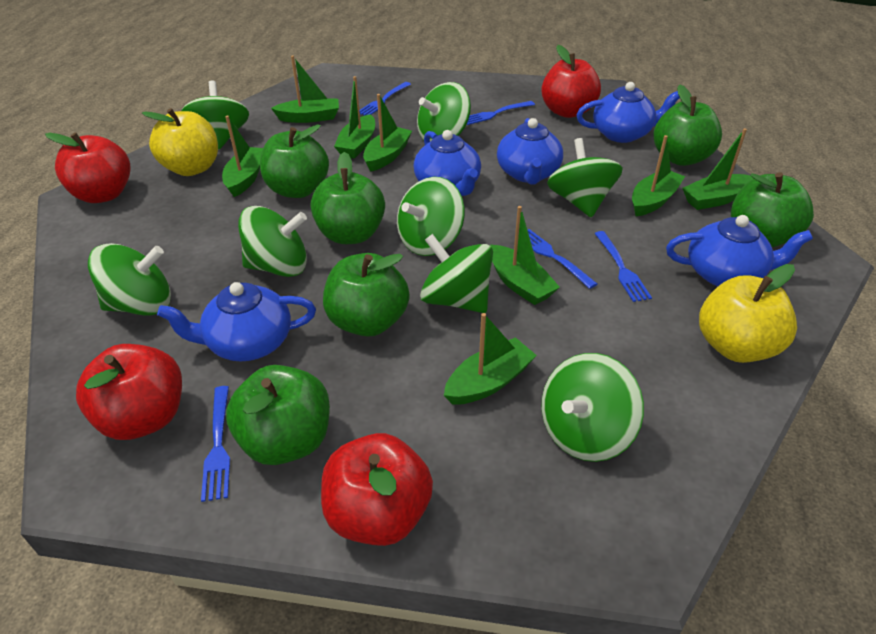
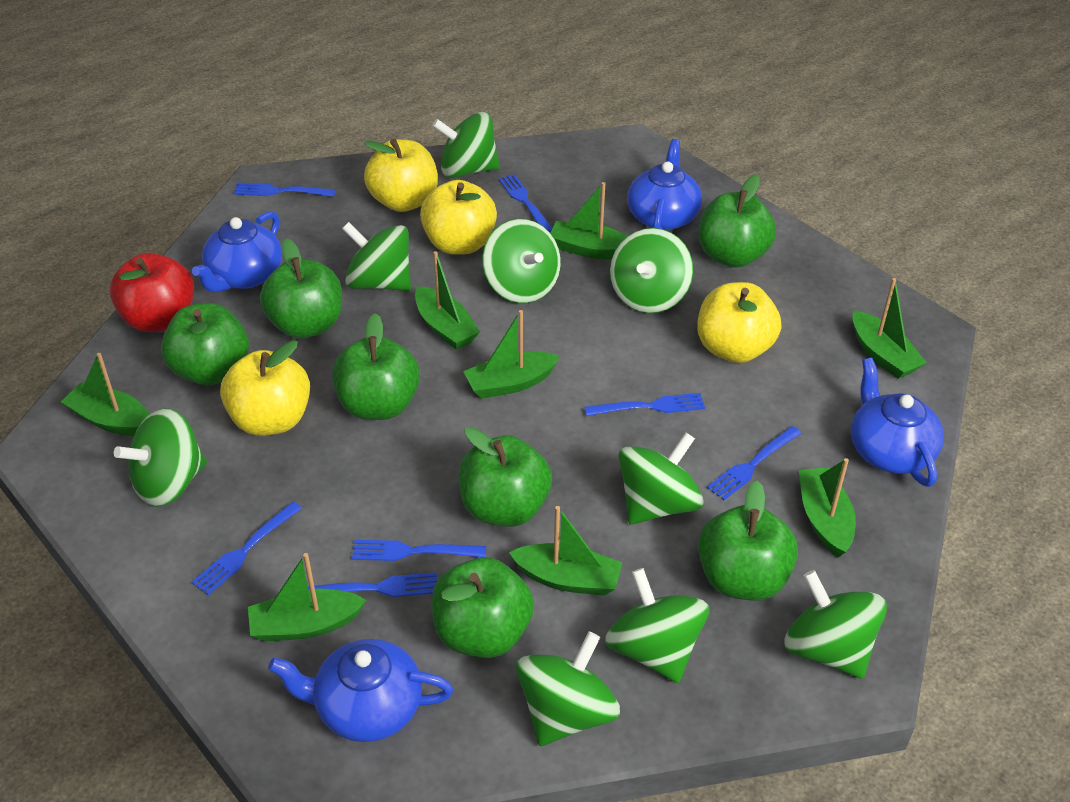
blue fork: 5 -> 7
blue teapot: 5 -> 4
green apple: 6 -> 7
green spinning top: 8 -> 9
red apple: 4 -> 1
yellow apple: 2 -> 4

